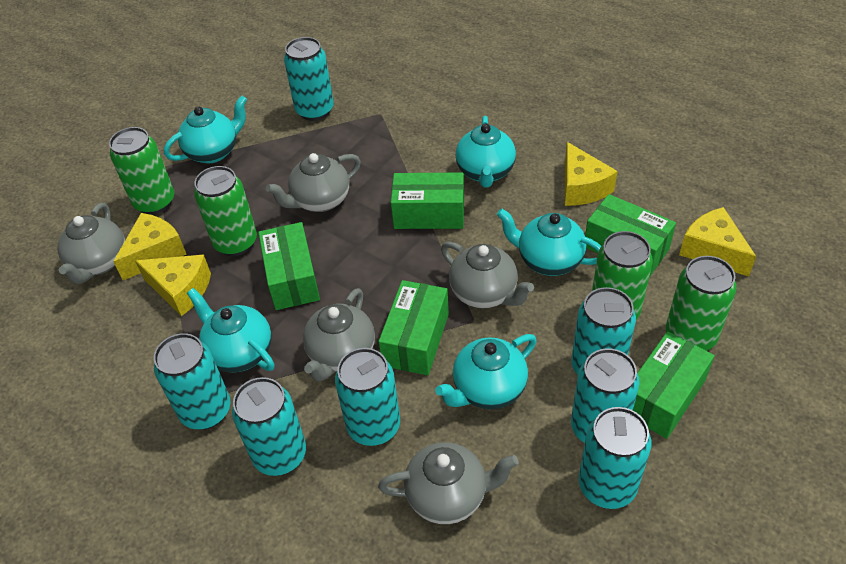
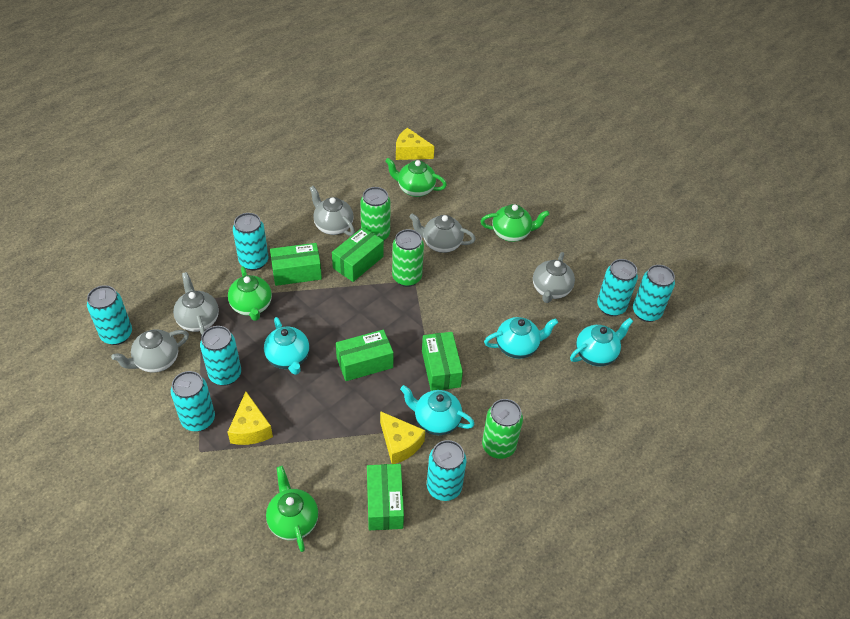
green can: 4 -> 3
green teapot: 0 -> 4
turquoise teapot: 5 -> 4
yellow cheese: 4 -> 3

